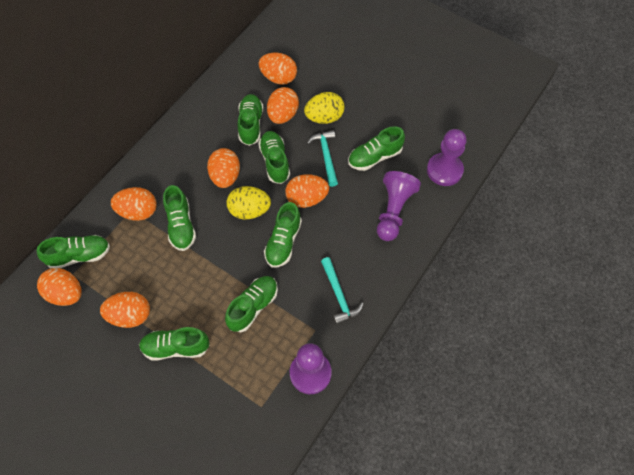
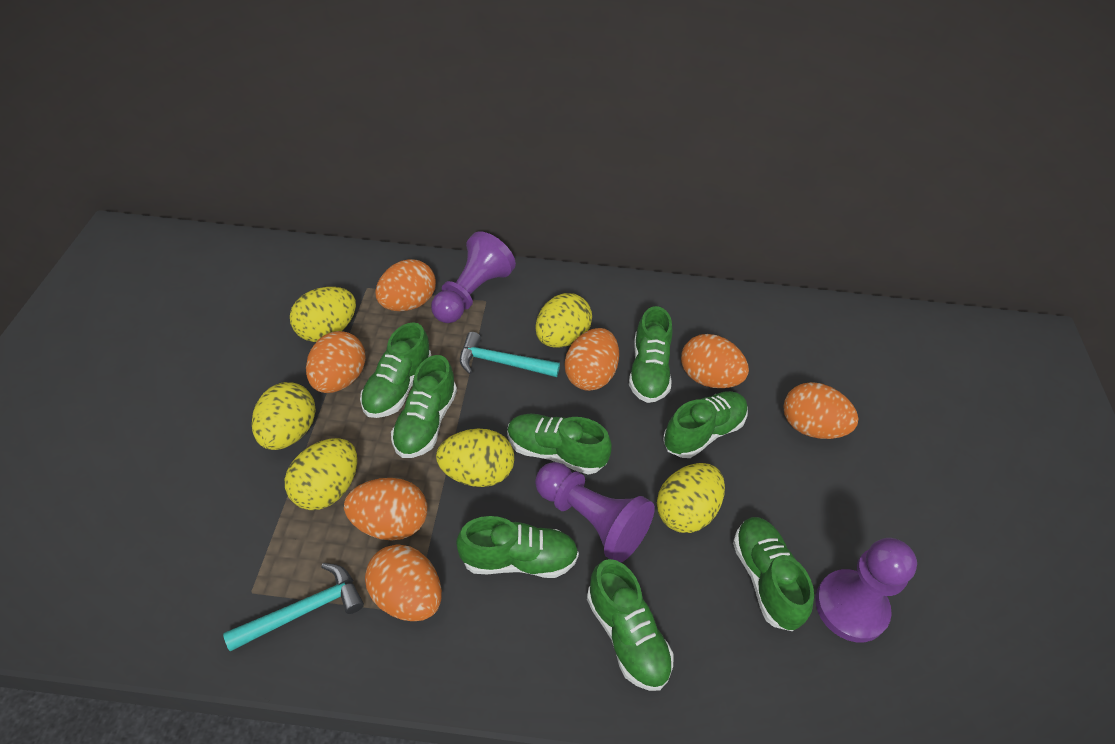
yellow egg: 2 -> 6

